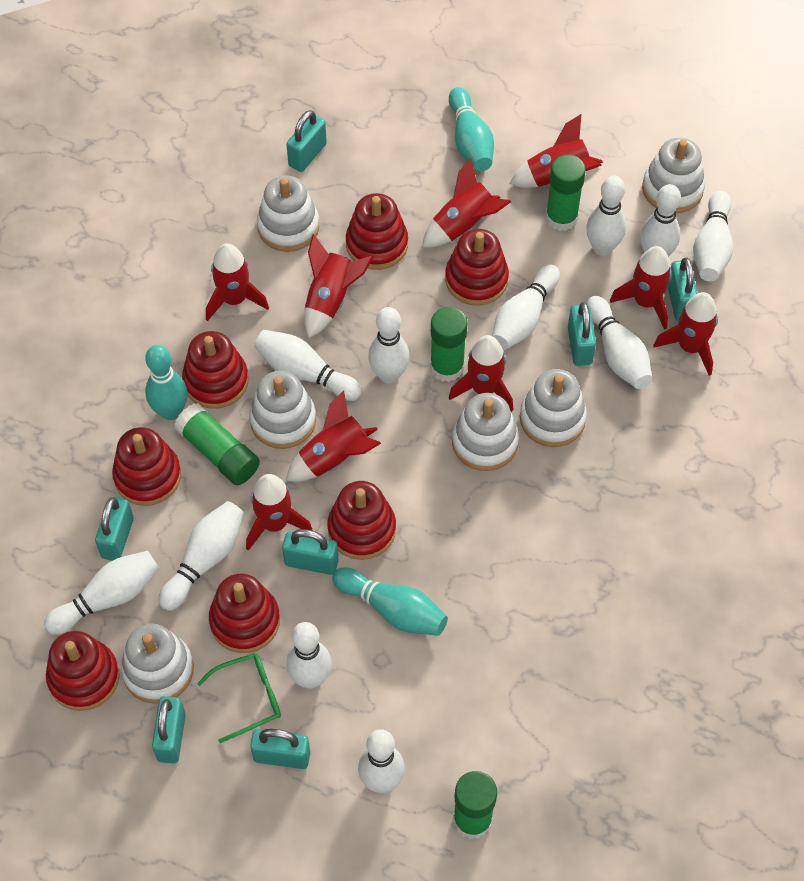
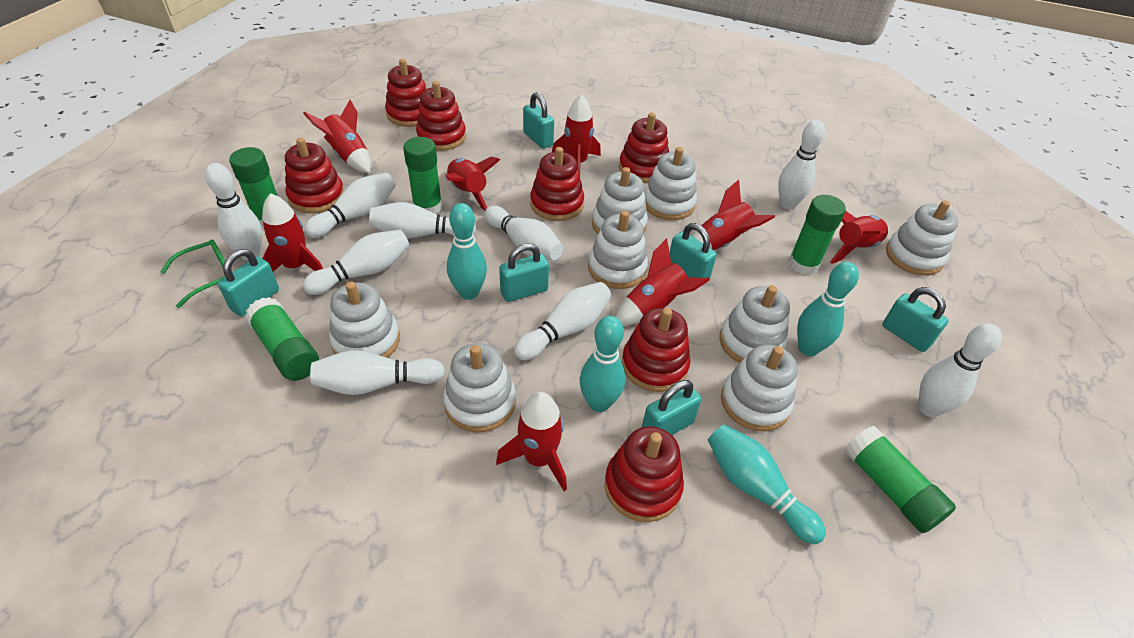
green glue stick: 4 -> 5
red rocket: 9 -> 8
turquoise bowling pin: 3 -> 4
turquoise padlock: 7 -> 6
white bowling pin: 11 -> 9
white stacking toy: 6 -> 8

